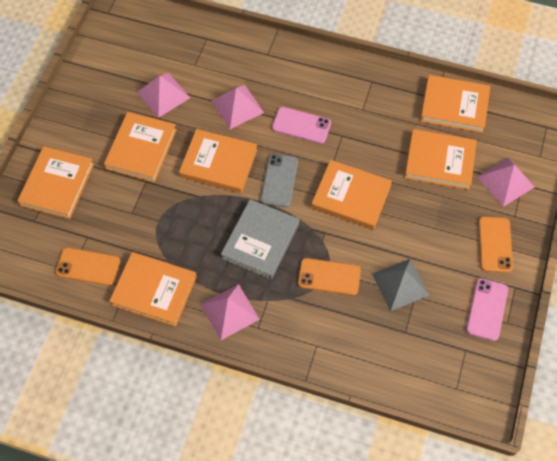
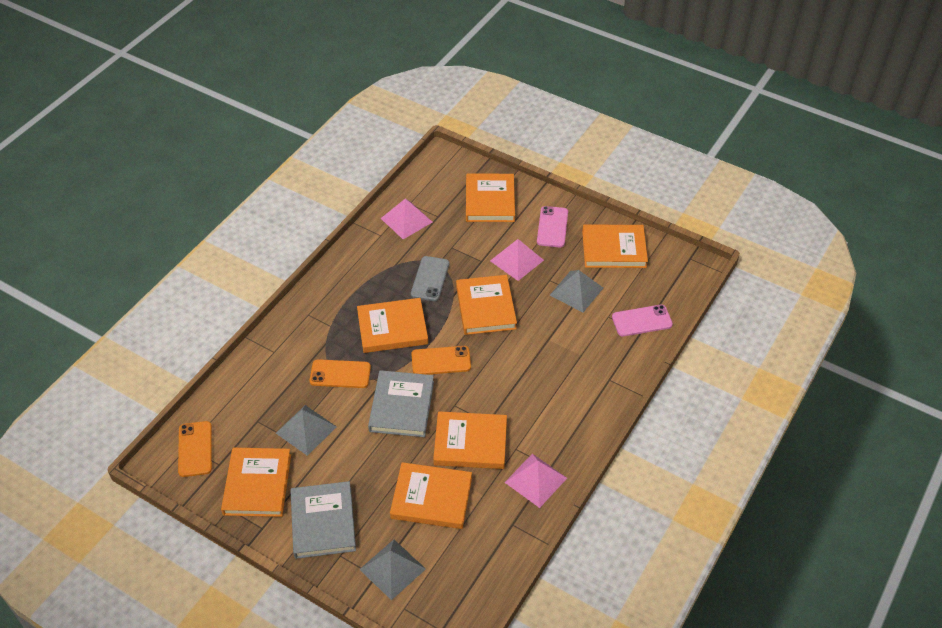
grey book: 1 -> 2
grey pyramid: 1 -> 3
pink pyramid: 4 -> 3

